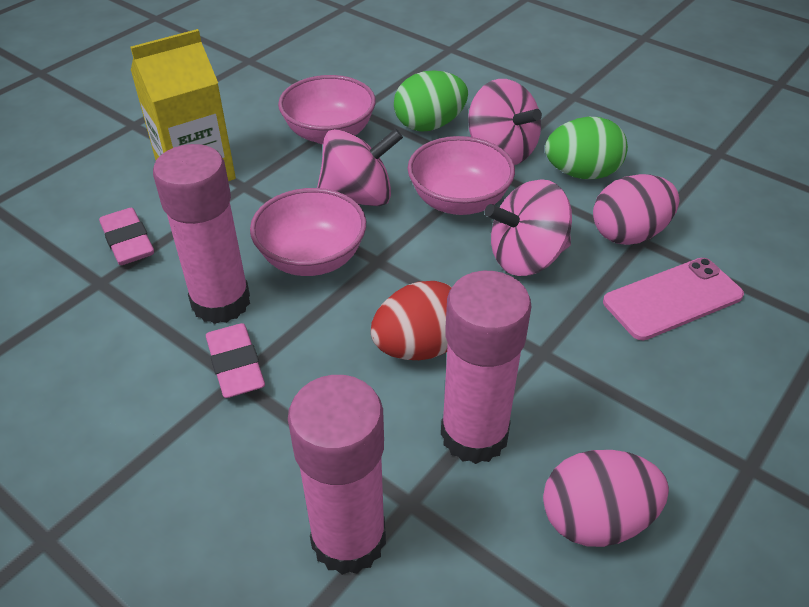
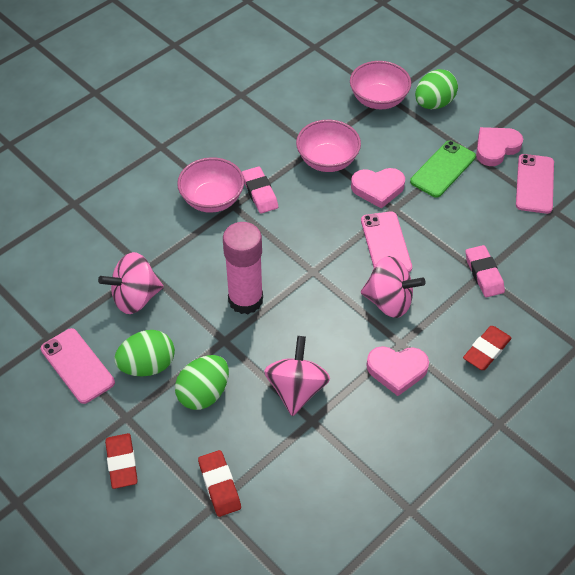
green egg: 2 -> 3
green phone: 0 -> 1
pink egg: 2 -> 0
pink glue stick: 3 -> 1
pink heart: 0 -> 3
pink phone: 1 -> 3
red egg: 1 -> 0
red eraser: 0 -> 3
yellow carton: 1 -> 0

